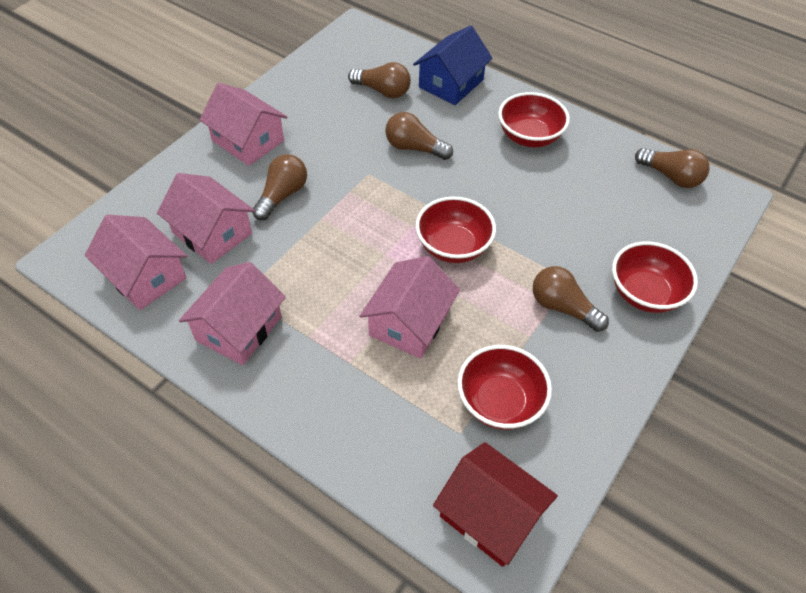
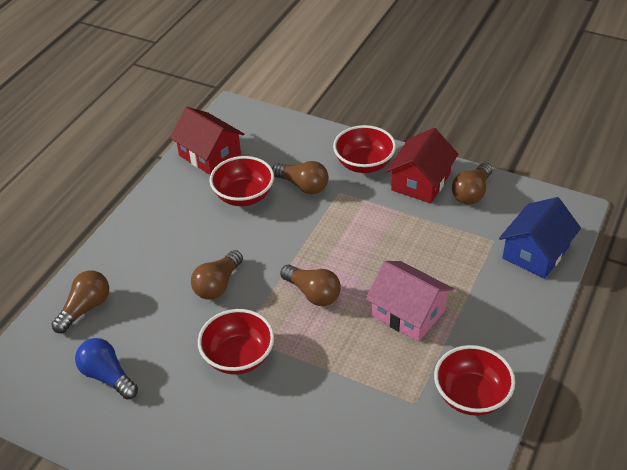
blue light bulb: 0 -> 1
pink house: 5 -> 1
red house: 1 -> 2

